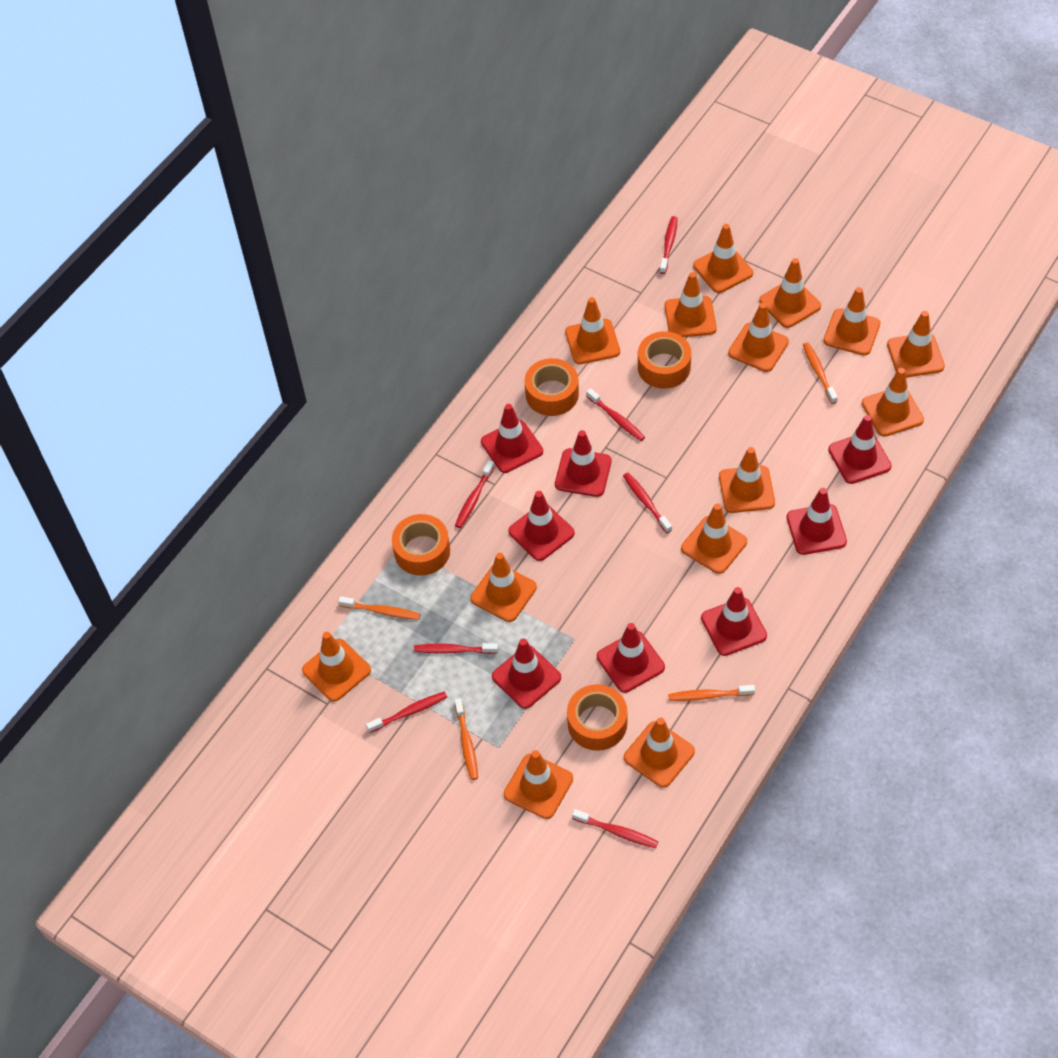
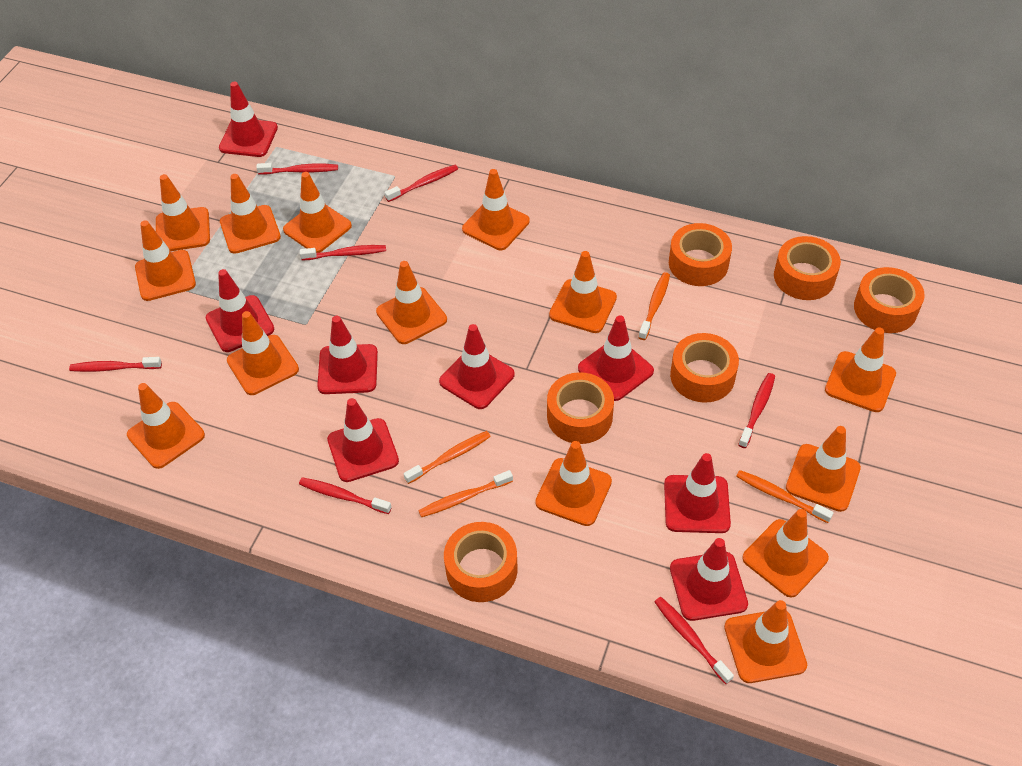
orange tape: 4 -> 6

